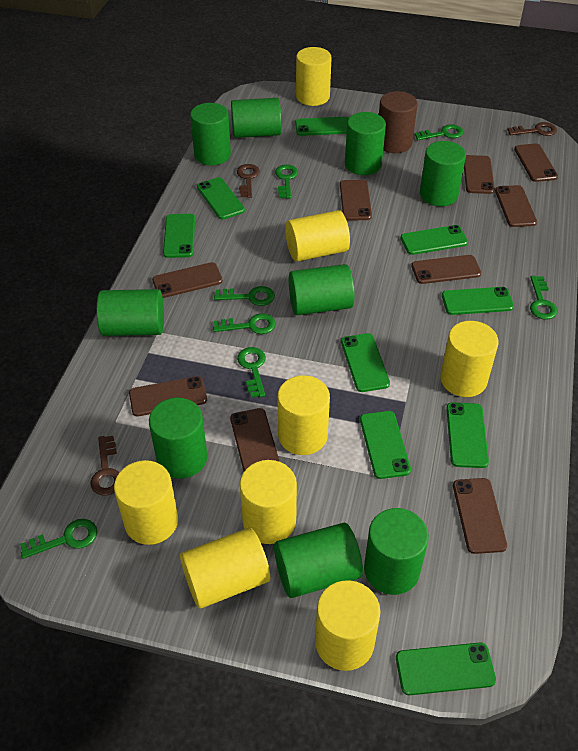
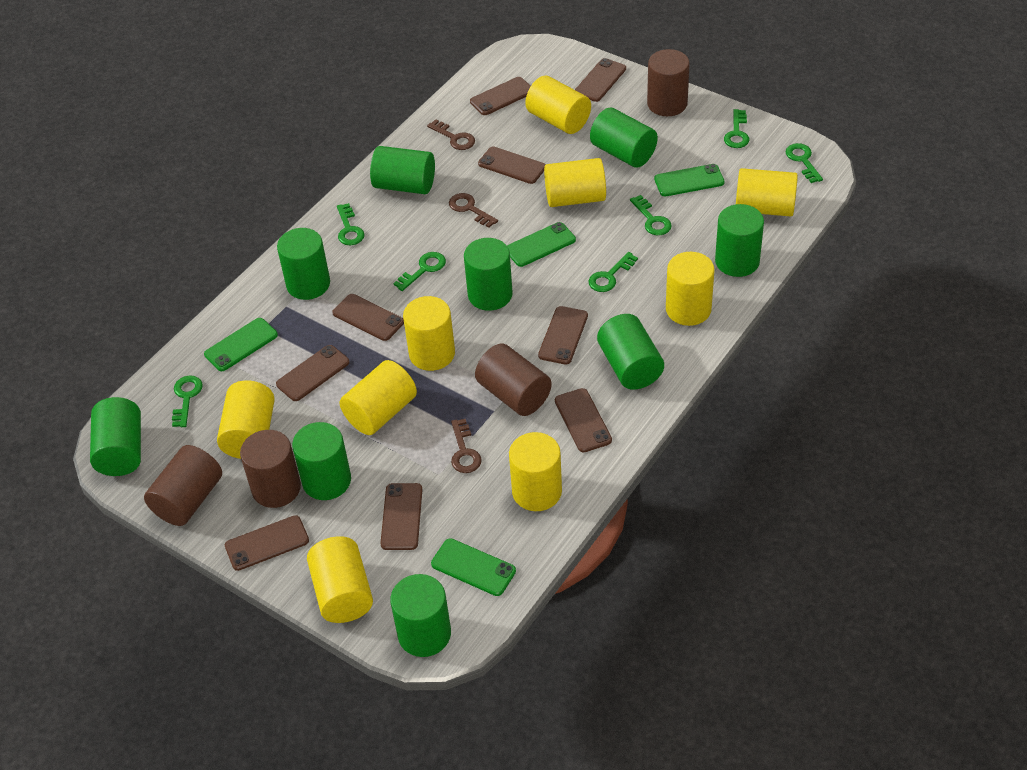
brown cylinder: 1 -> 4
green phone: 9 -> 4
yellow cylinder: 8 -> 9

